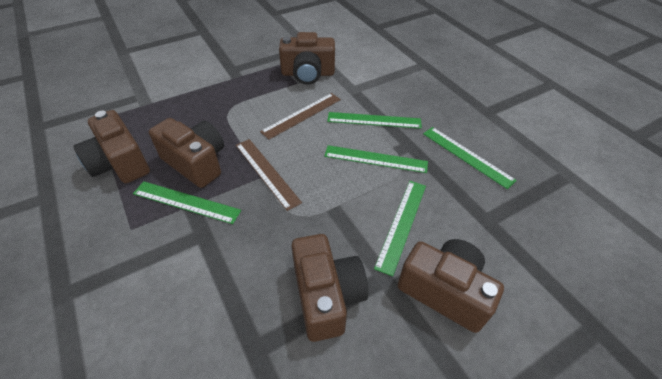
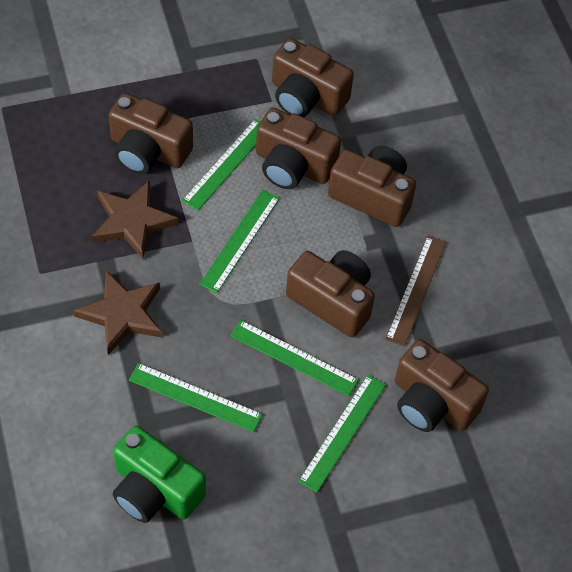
brown camera: 5 -> 6
brown ruler: 2 -> 1
brown star: 0 -> 2
green camera: 0 -> 1

